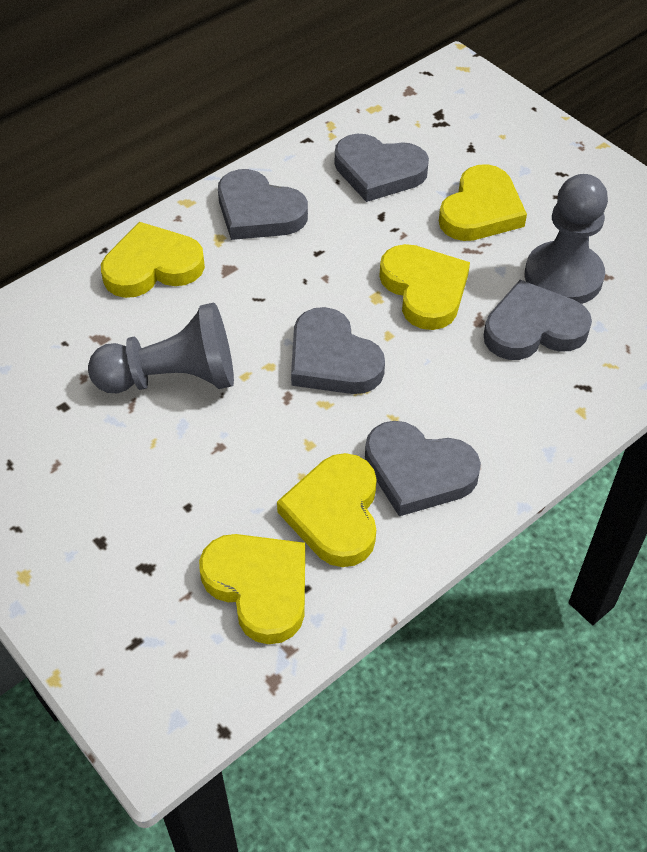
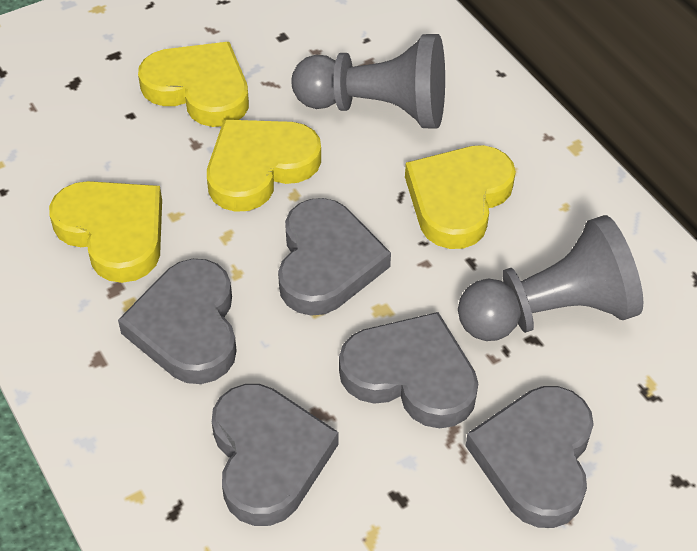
yellow heart: 5 -> 4

